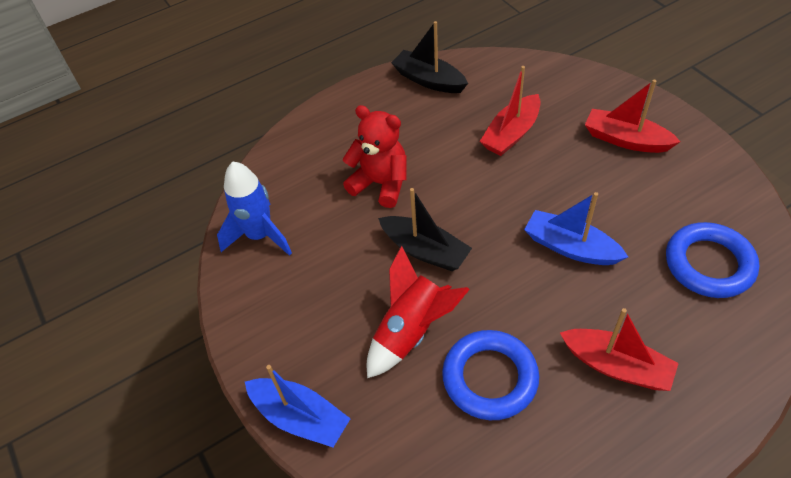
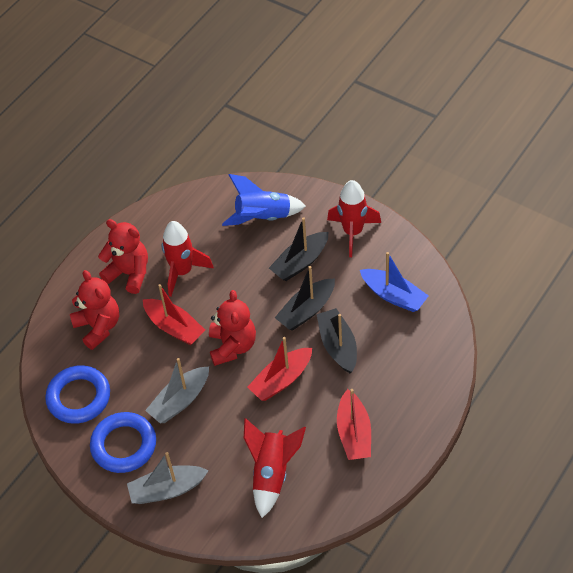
black boat: 2 -> 3
blue boat: 2 -> 1
grey boat: 0 -> 2
red rocket: 1 -> 3
red teddy bear: 1 -> 3

